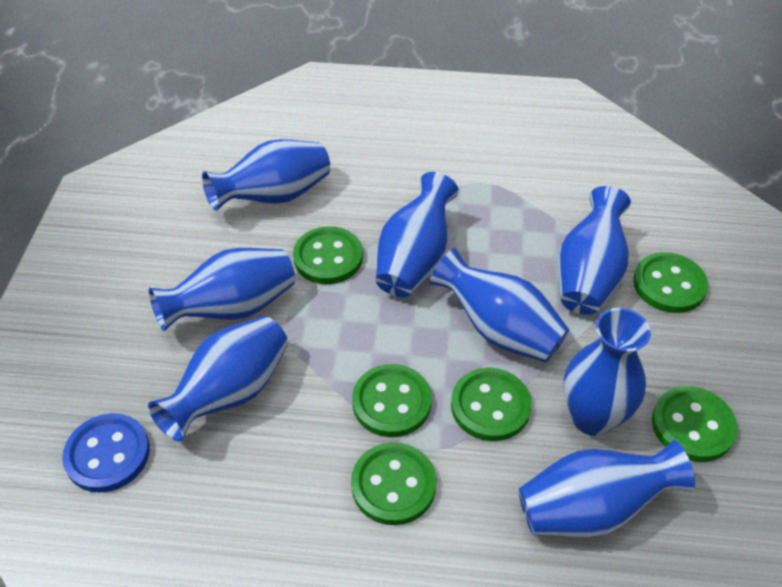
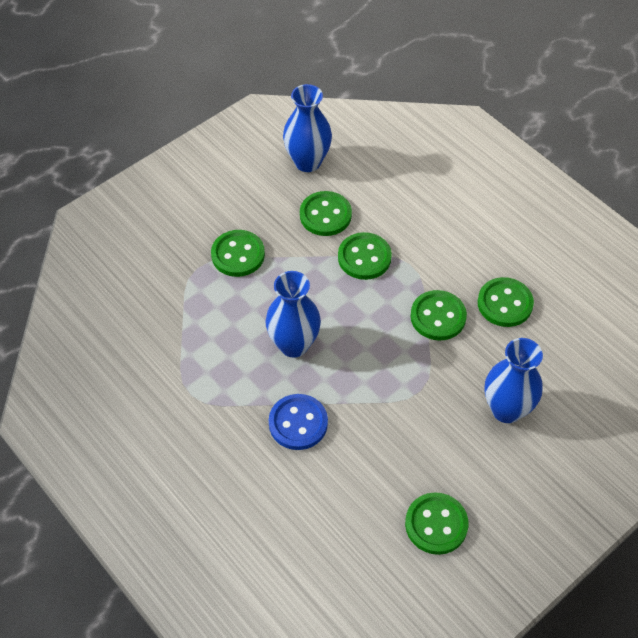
blue vase: 8 -> 3

